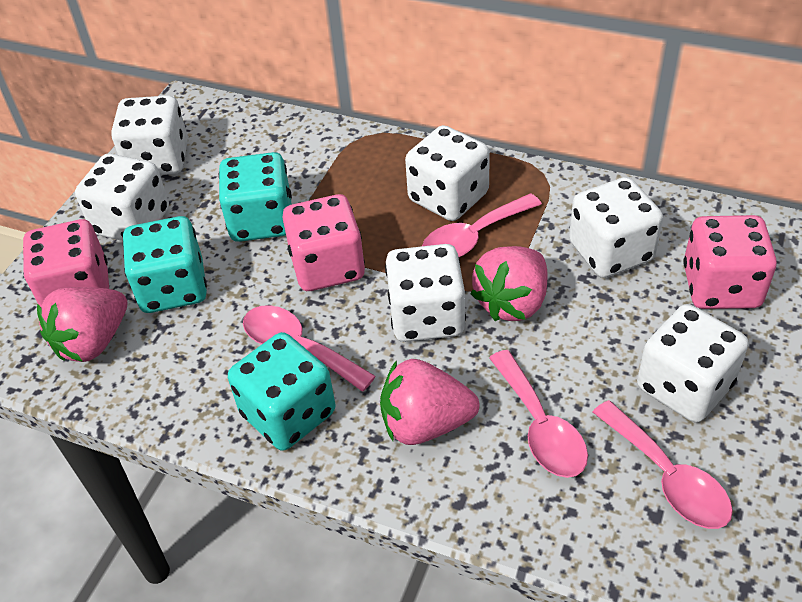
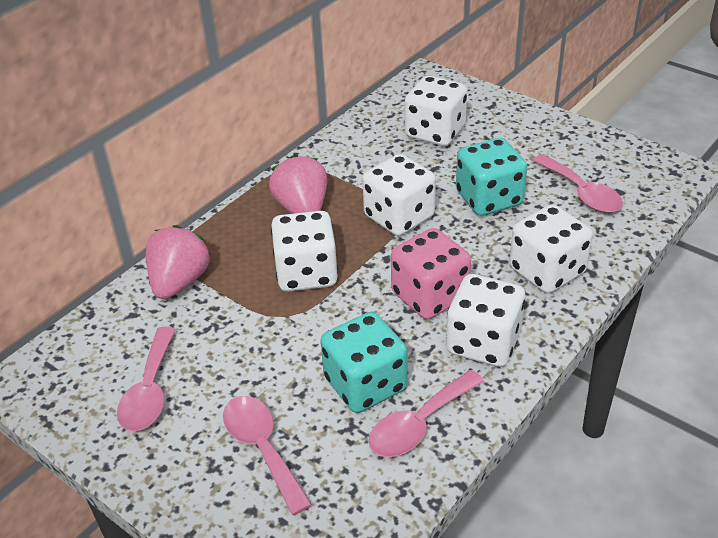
pink dice: 3 -> 1
pink strawberry: 3 -> 2
turquoise dice: 3 -> 2
white dice: 6 -> 5

